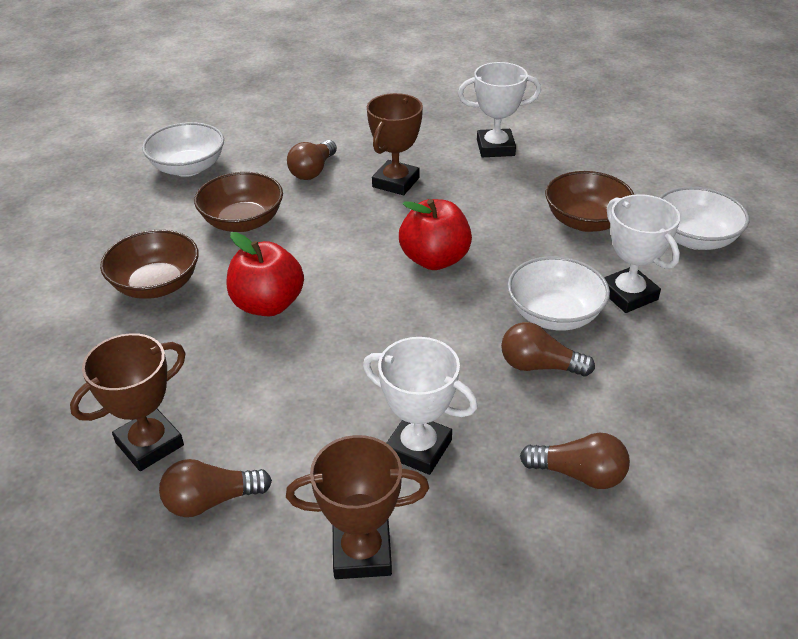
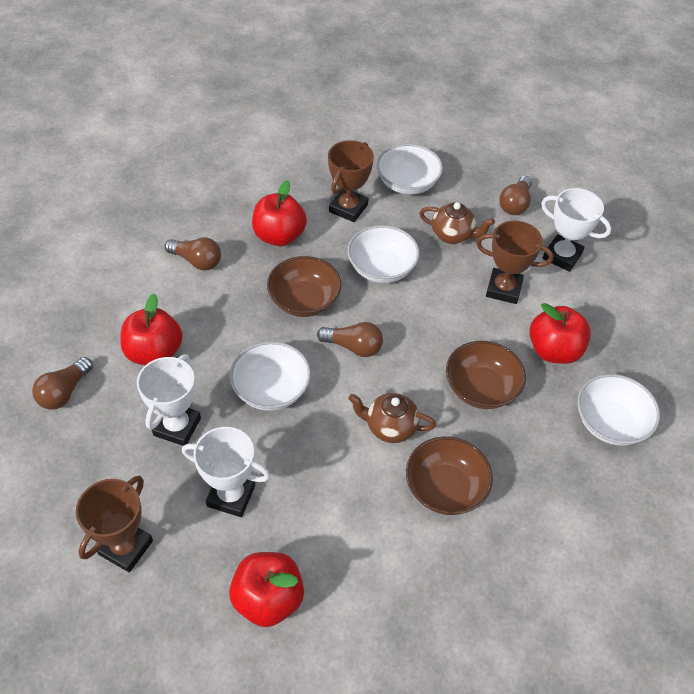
brown teapot: 0 -> 2
red apple: 2 -> 4
white bowl: 3 -> 4

